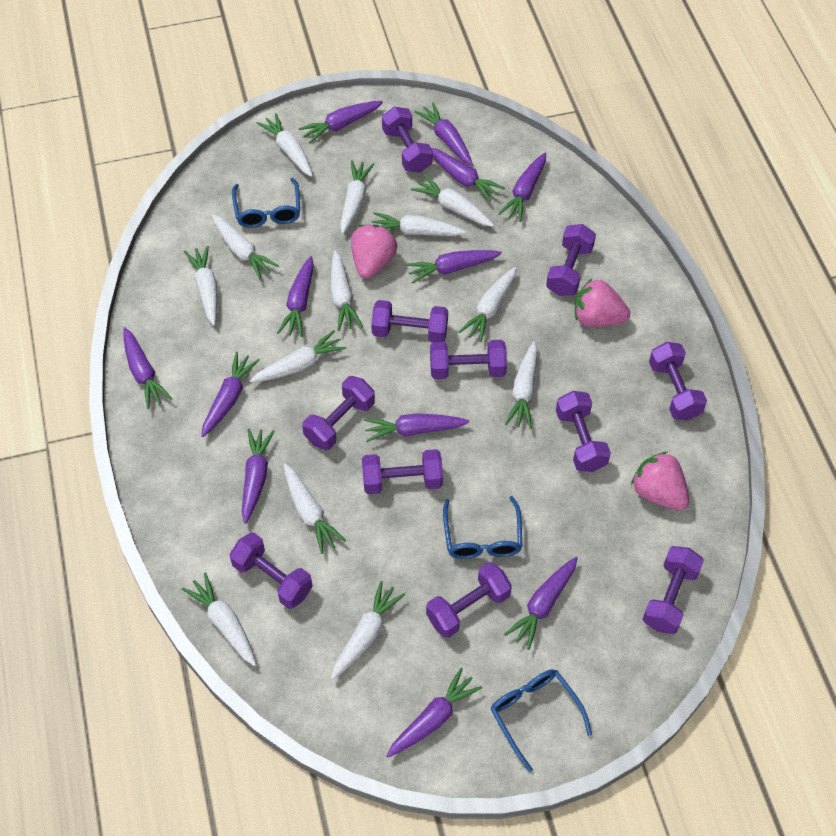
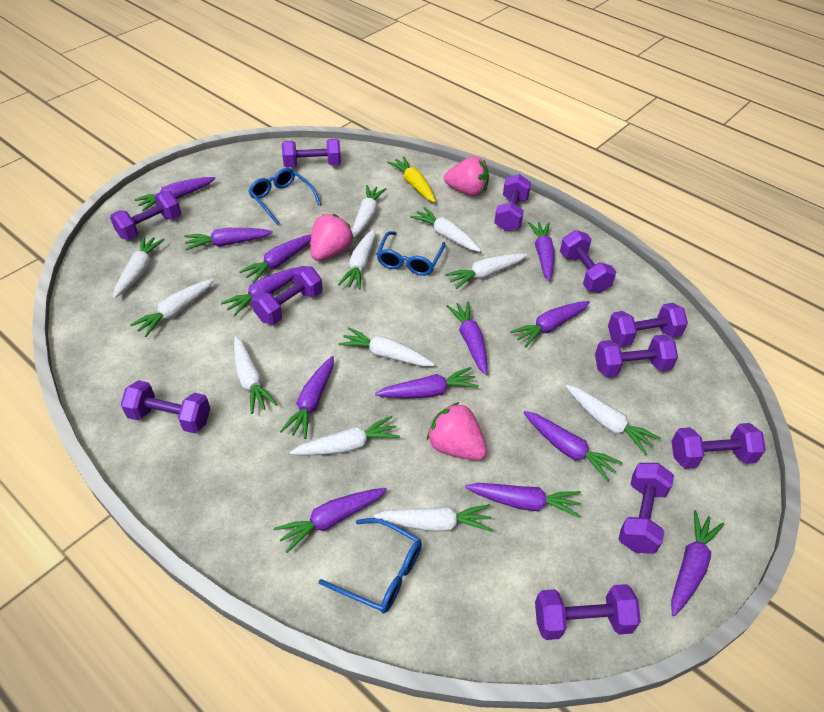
purple carrot: 12 -> 13
white carrot: 13 -> 11
yellow carrot: 0 -> 1

